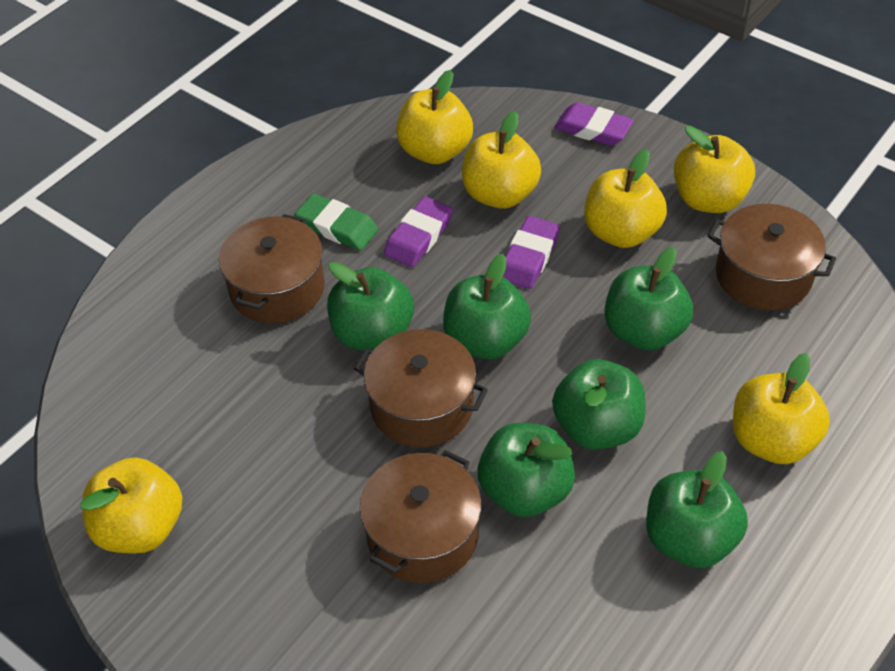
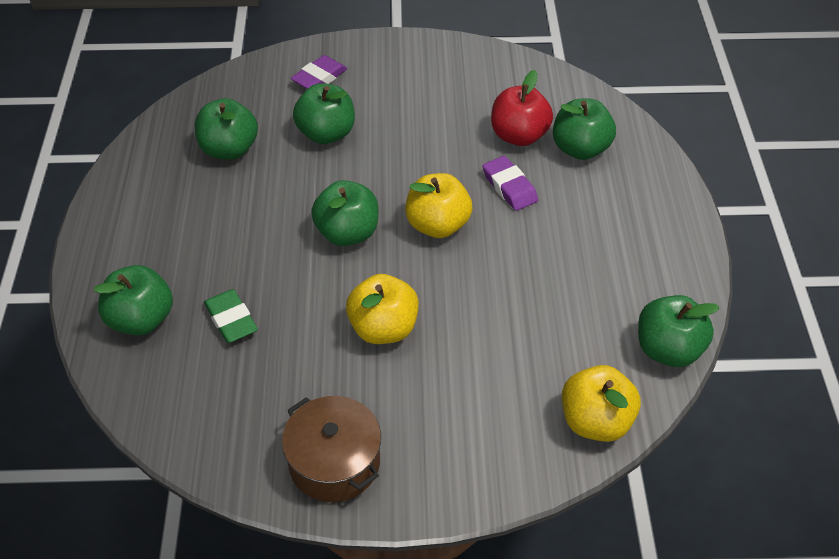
brown pot: 4 -> 1
purple eraser: 3 -> 2
red apple: 0 -> 1
yellow apple: 6 -> 3

